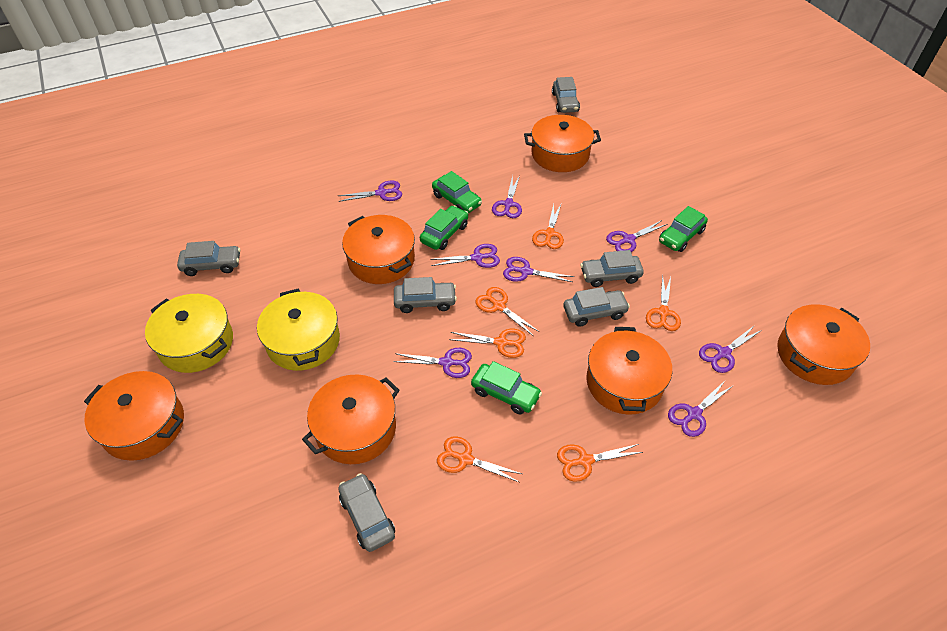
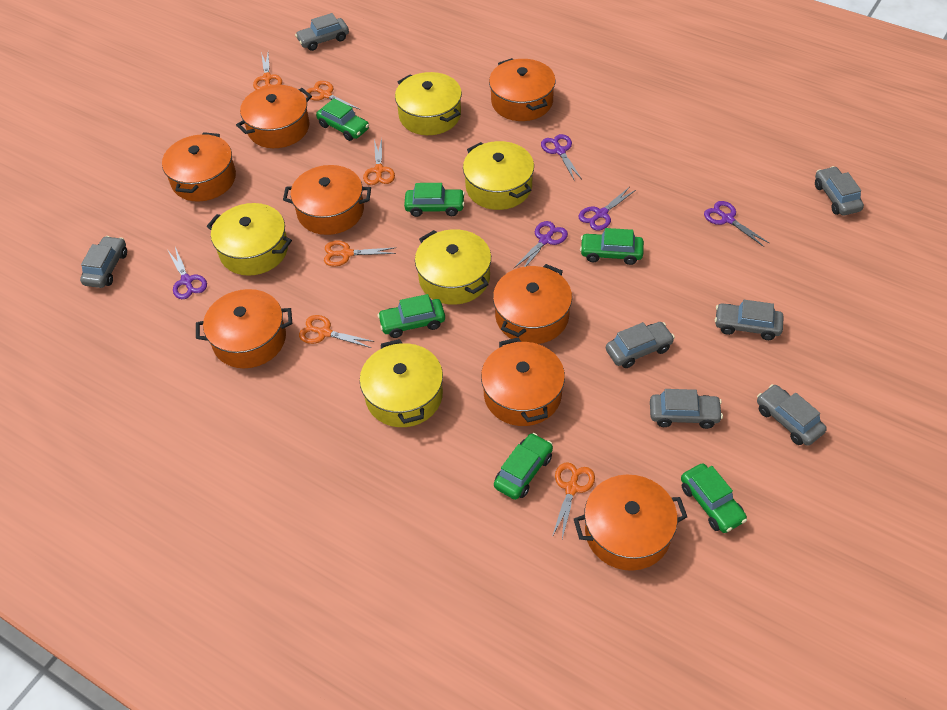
green car: 4 -> 6
grey car: 6 -> 7
orange pot: 6 -> 8
purple scissors: 8 -> 5
yellow pot: 2 -> 5

